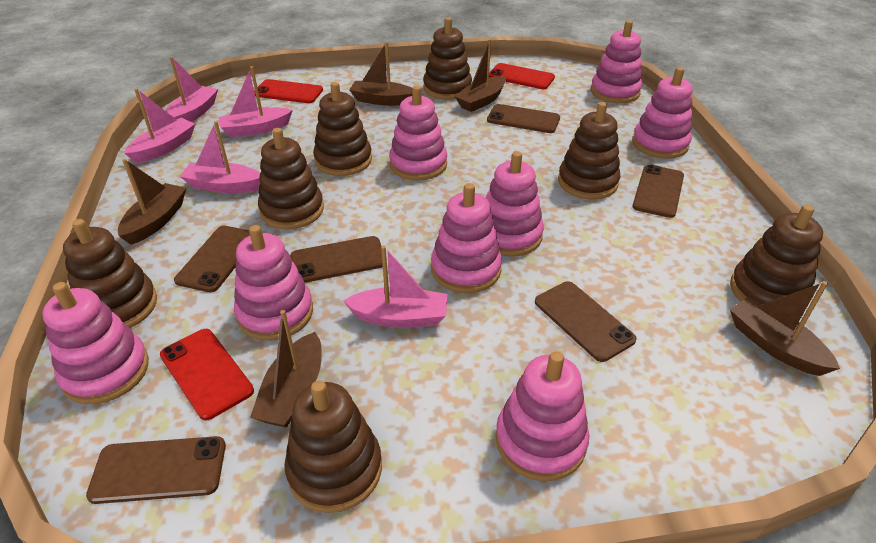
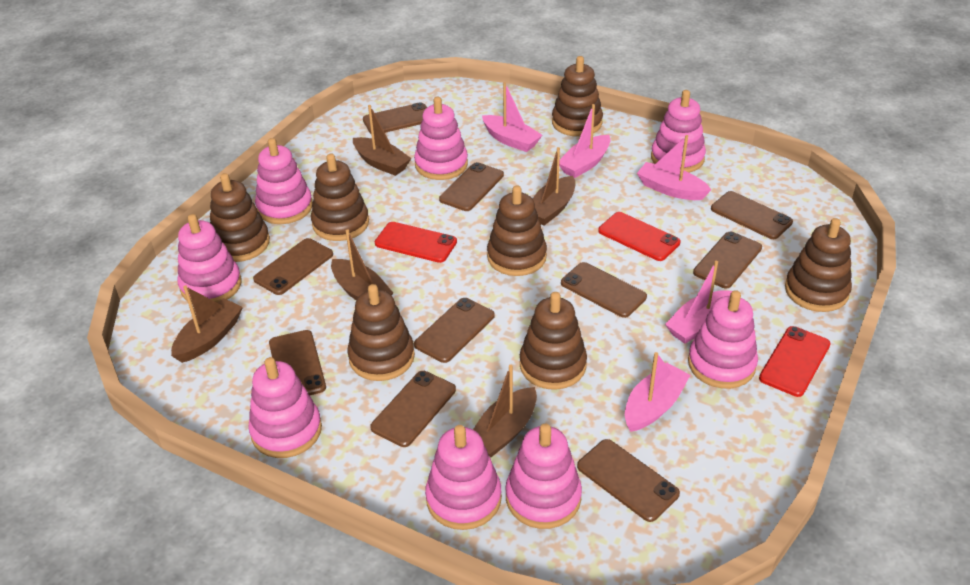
brown phone: 6 -> 10

